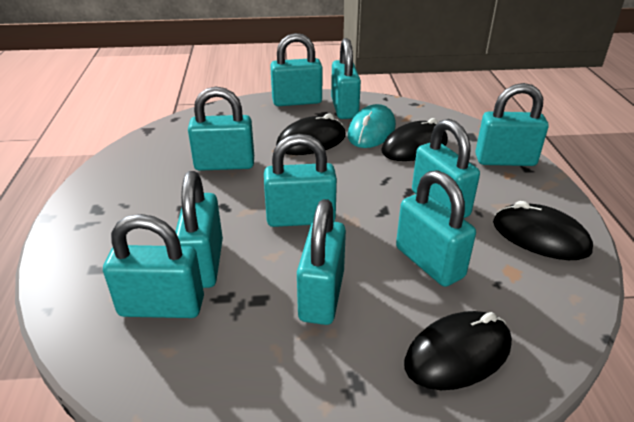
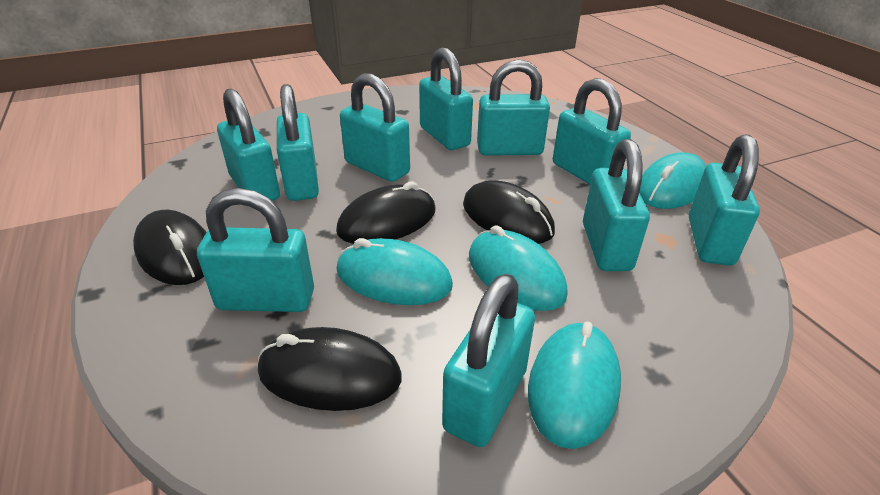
turquoise mouse: 1 -> 4

